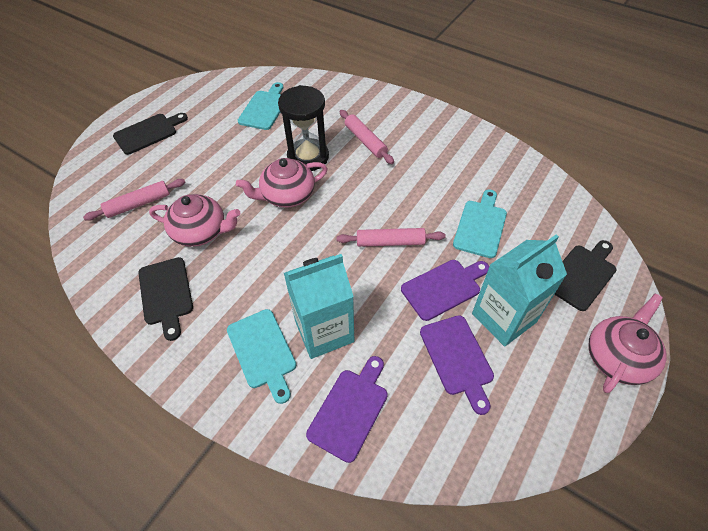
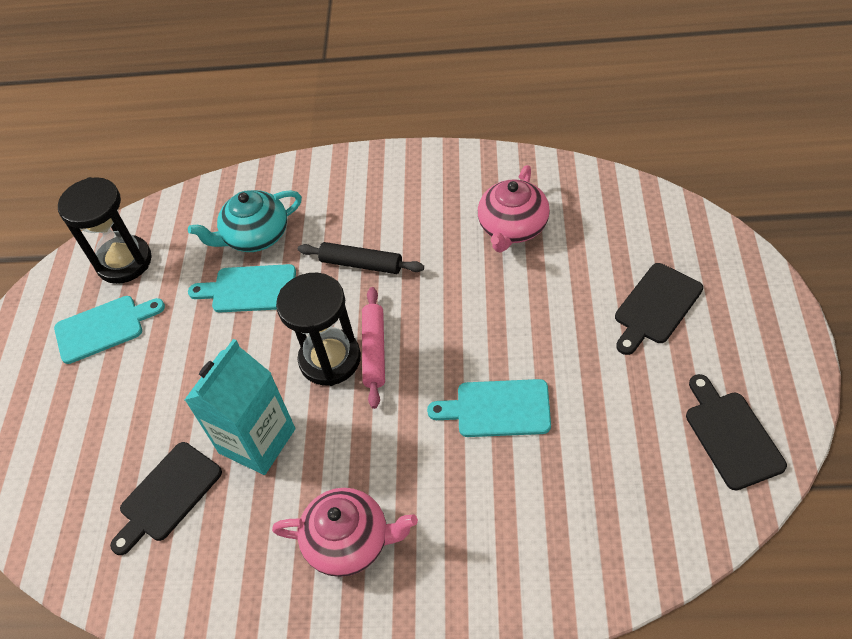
black hourglass: 1 -> 2
black rolling pin: 0 -> 1
pink rolling pin: 3 -> 1
pink teapot: 3 -> 2
purple cutting board: 3 -> 0
turquoise carton: 2 -> 1
turquoise teapot: 0 -> 1

